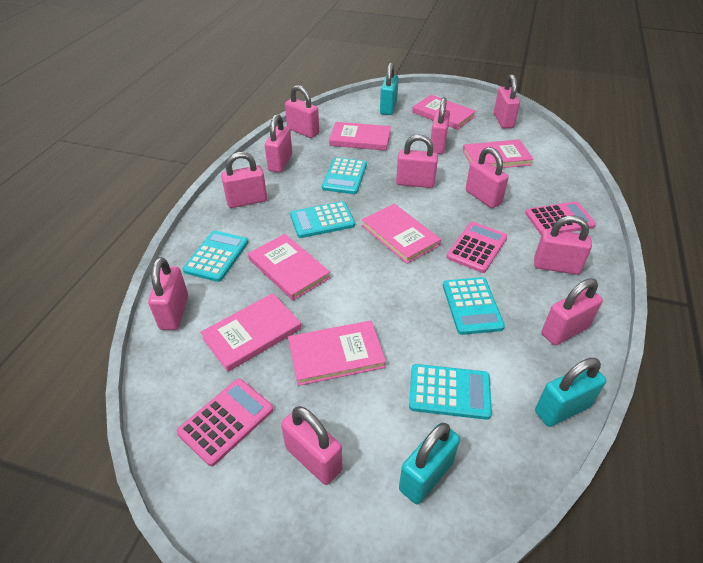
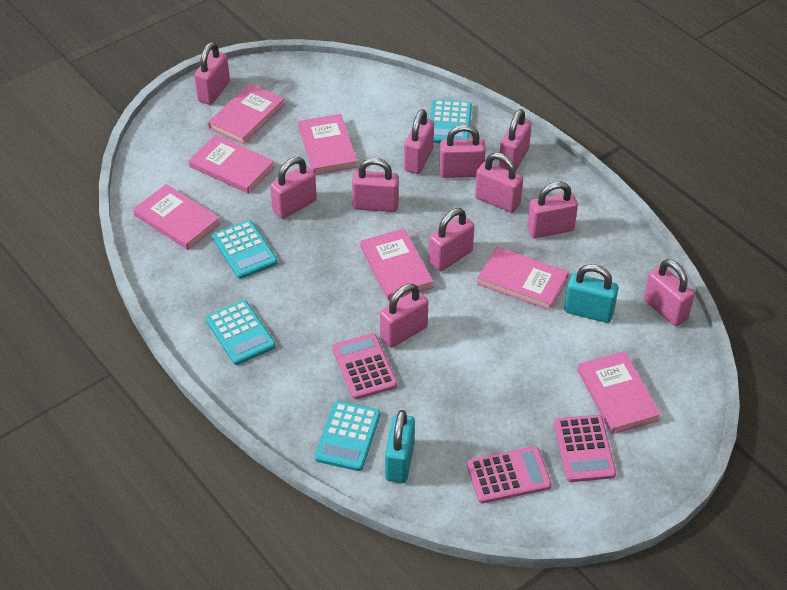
turquoise calculator: 5 -> 4
turquoise padlock: 3 -> 2

